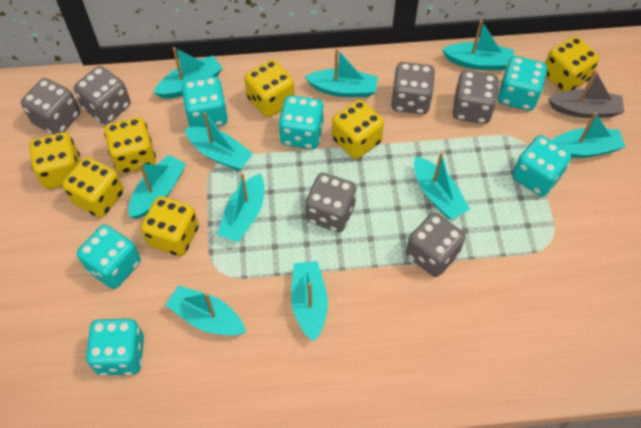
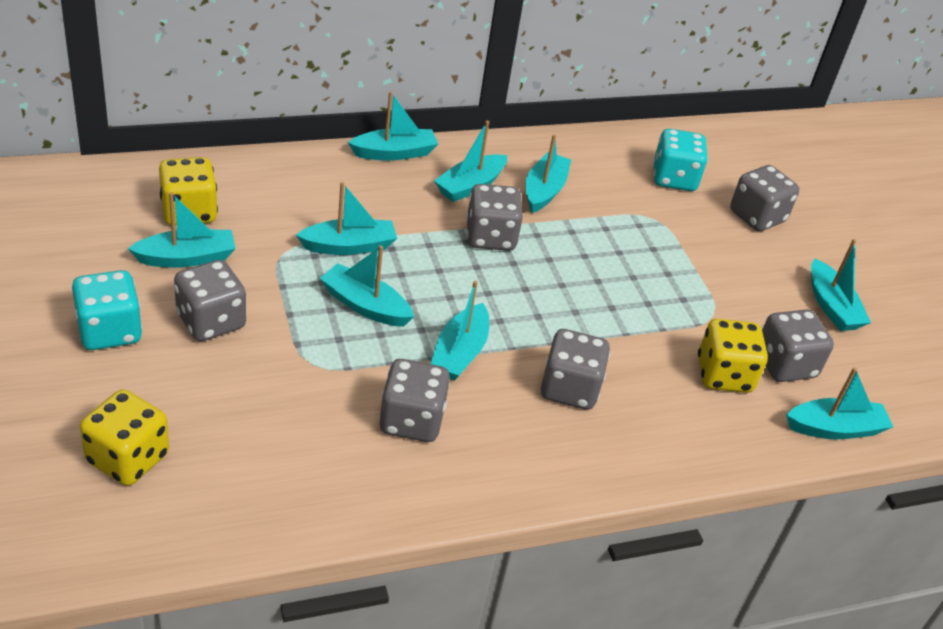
grey boat: 1 -> 0
turquoise boat: 10 -> 9
turquoise dice: 6 -> 2
yellow dice: 7 -> 3

